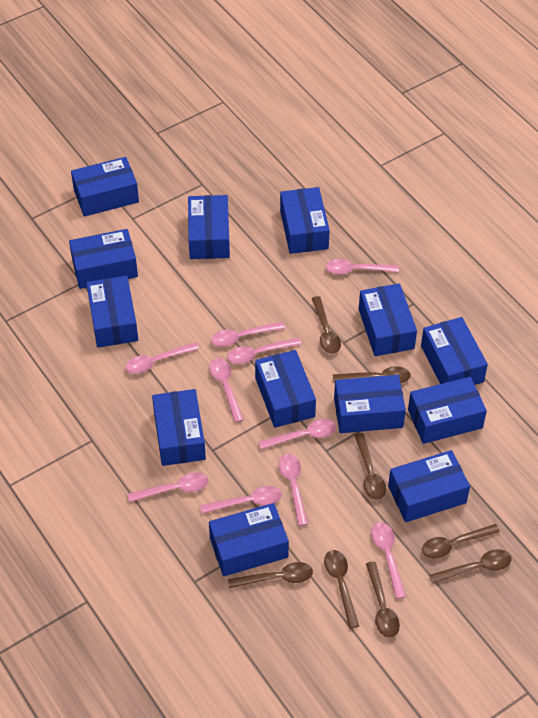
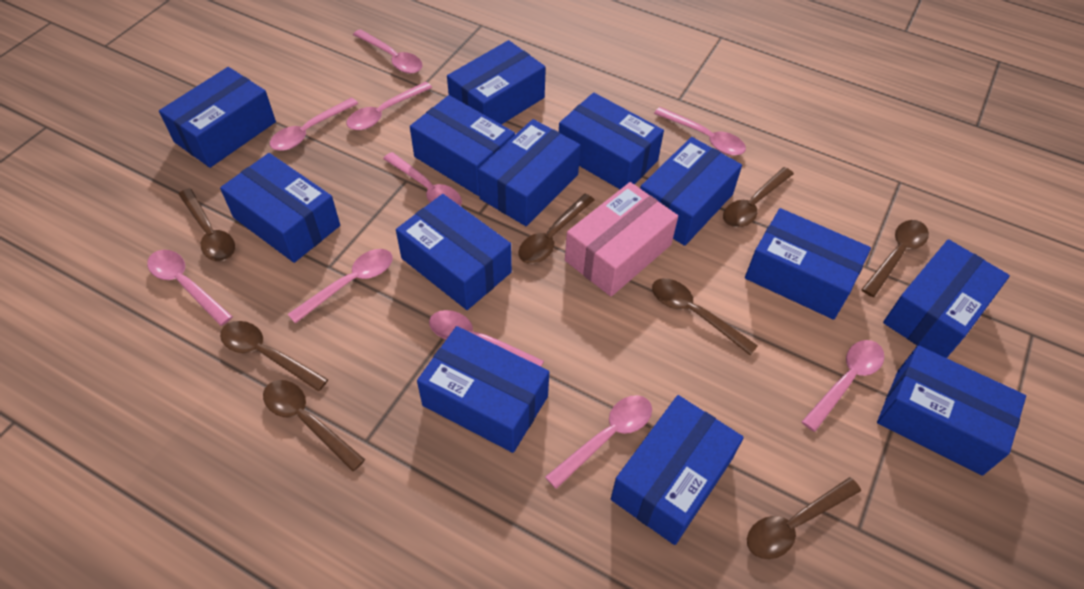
pink box: 0 -> 1

